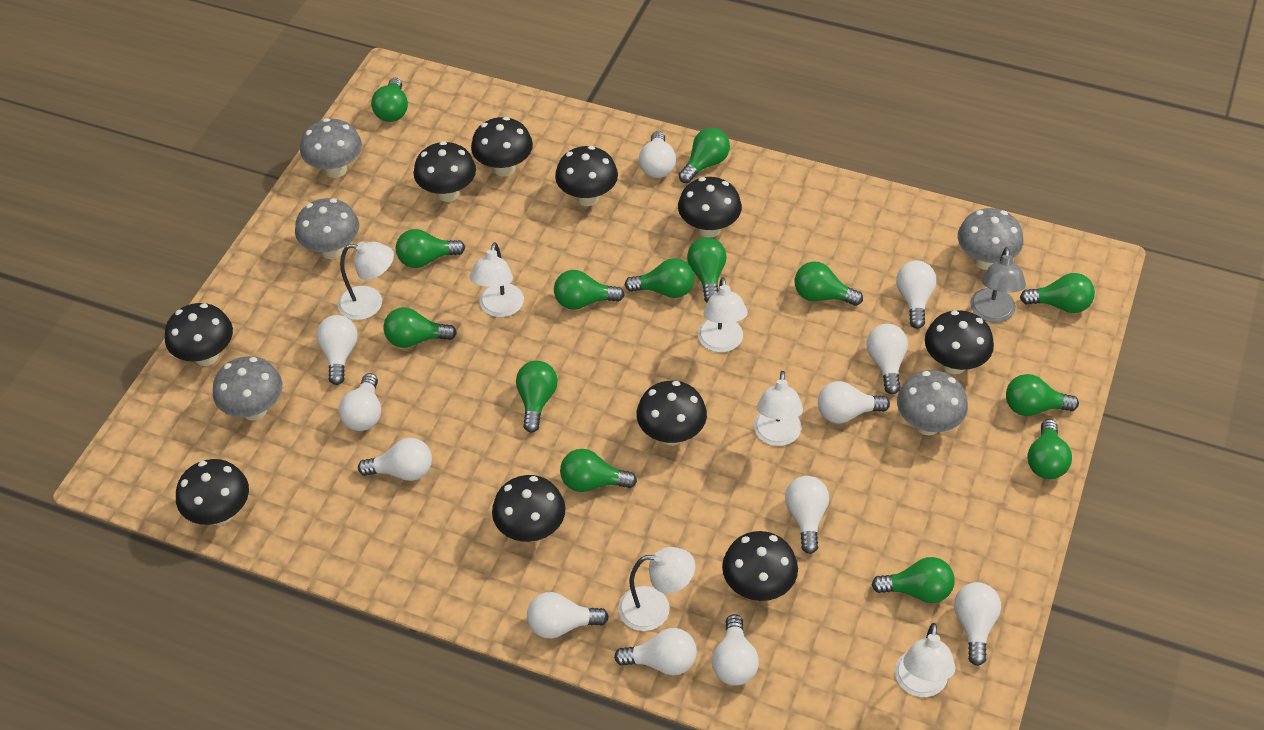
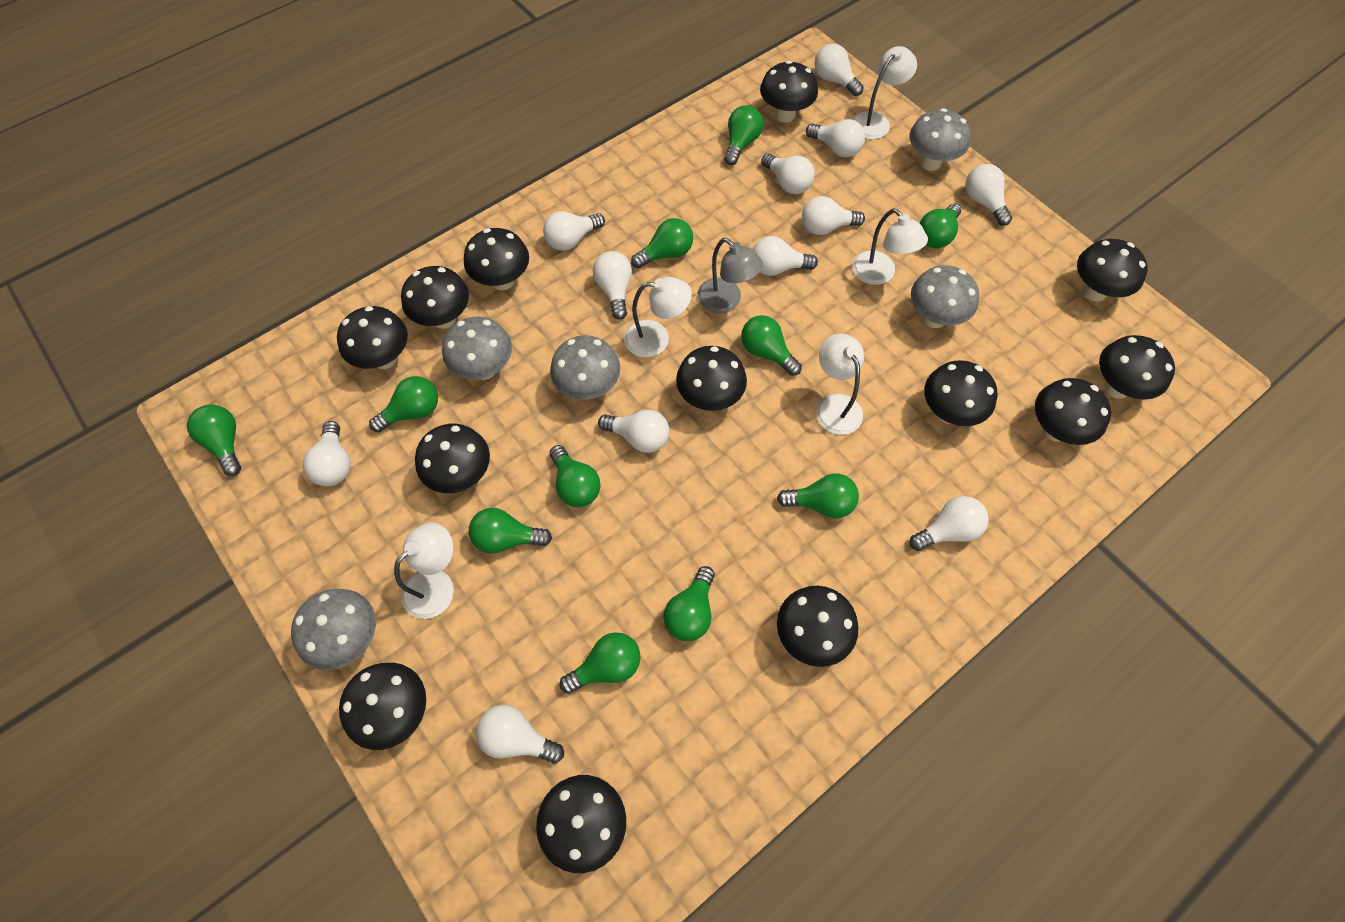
black mushroom: 10 -> 13
green light bulb: 14 -> 11
white lamp: 6 -> 5

